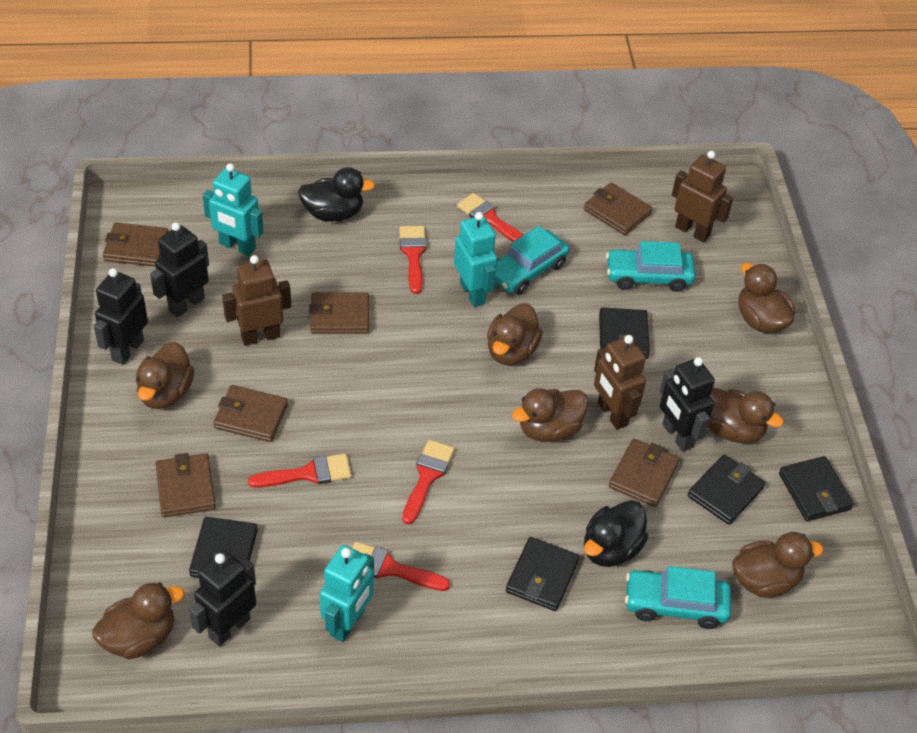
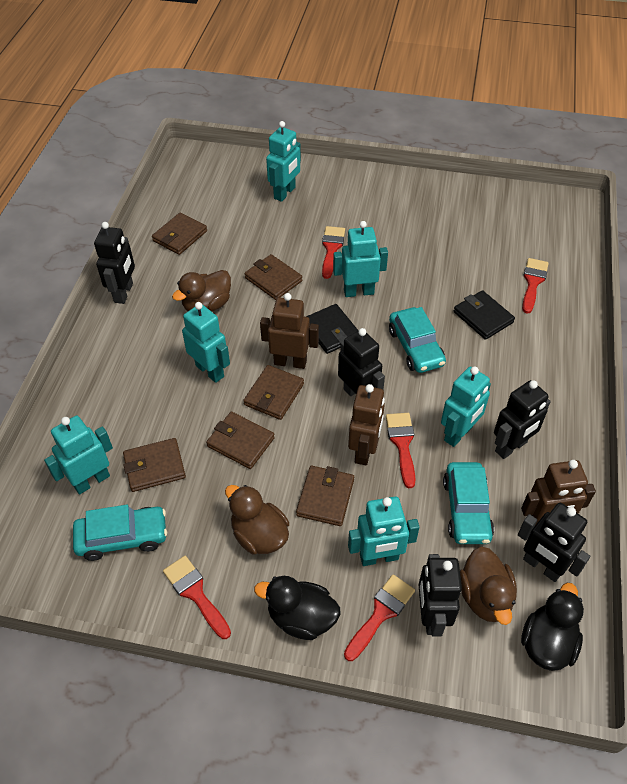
black robot: 4 -> 5
black wallet: 5 -> 2
brown duck: 7 -> 3
turquoise robot: 3 -> 6

